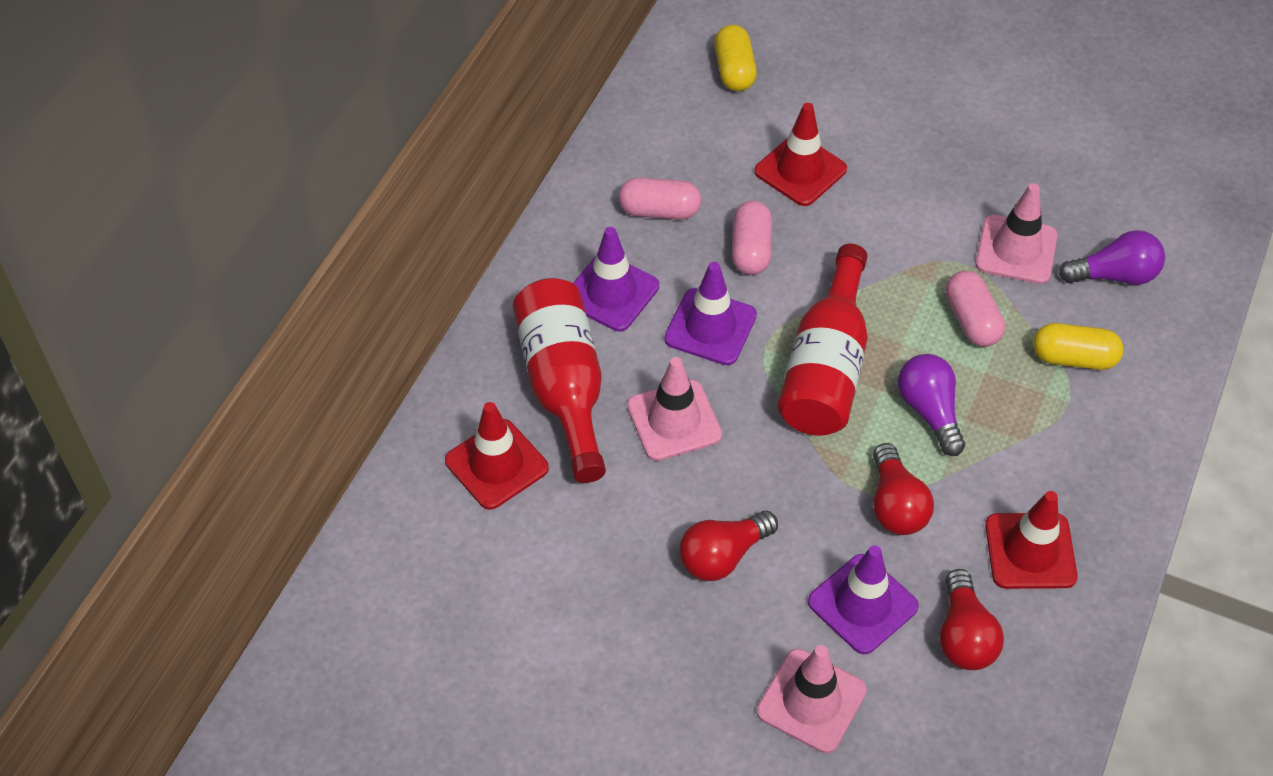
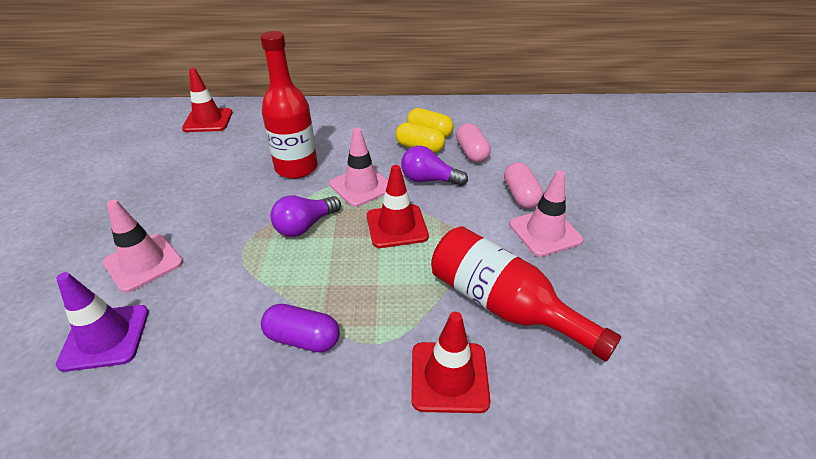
pink capsule: 3 -> 2
purple capsule: 0 -> 1
purple traffic cone: 3 -> 1
red light bulb: 3 -> 0

